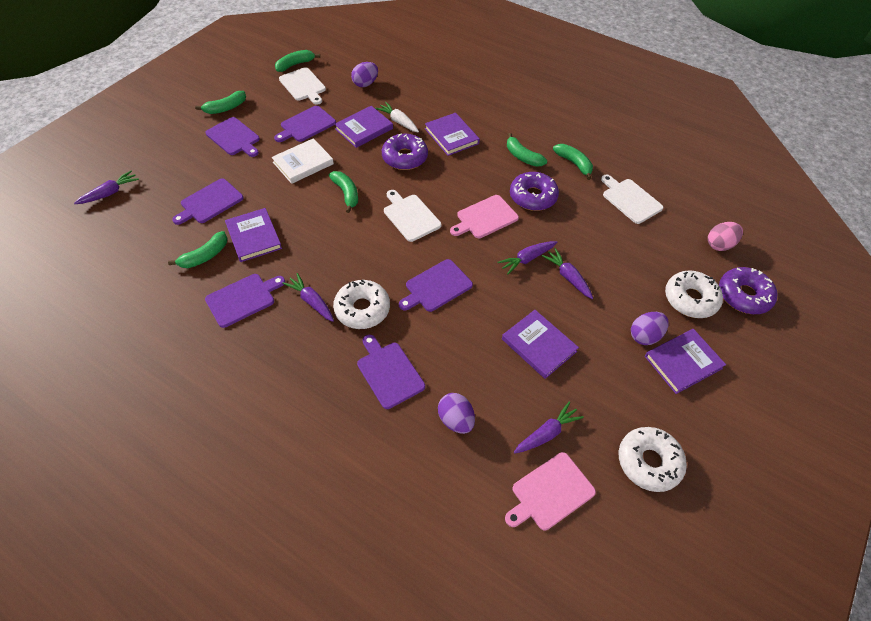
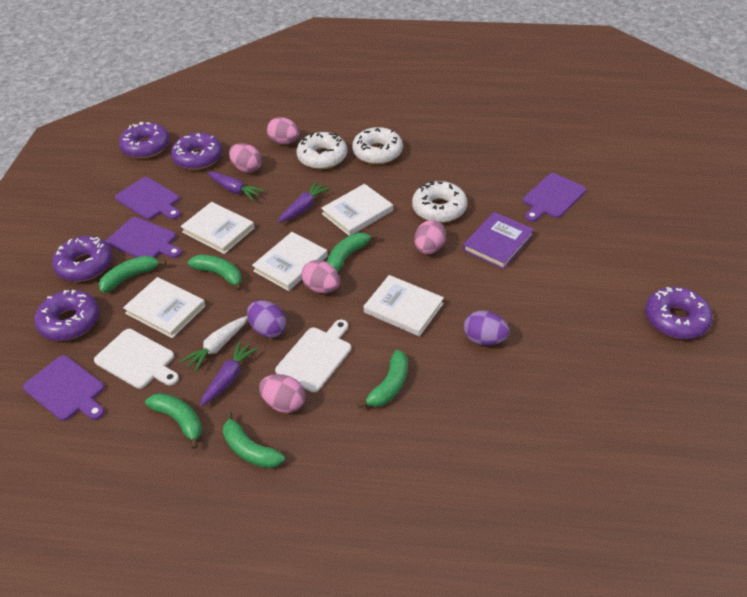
pink cutting board: 2 -> 0
pink egg: 1 -> 5
purple book: 5 -> 1
purple carrot: 5 -> 3
purple cutting board: 6 -> 4
purple donut: 3 -> 5
purple egg: 3 -> 2
white book: 1 -> 5
white cutting board: 3 -> 2

